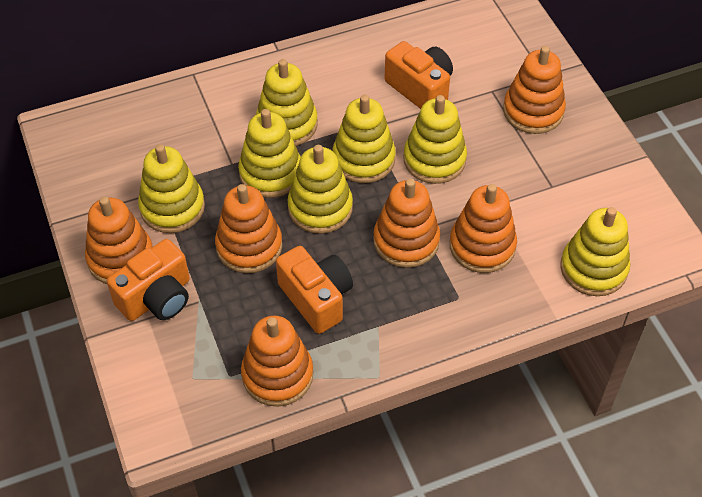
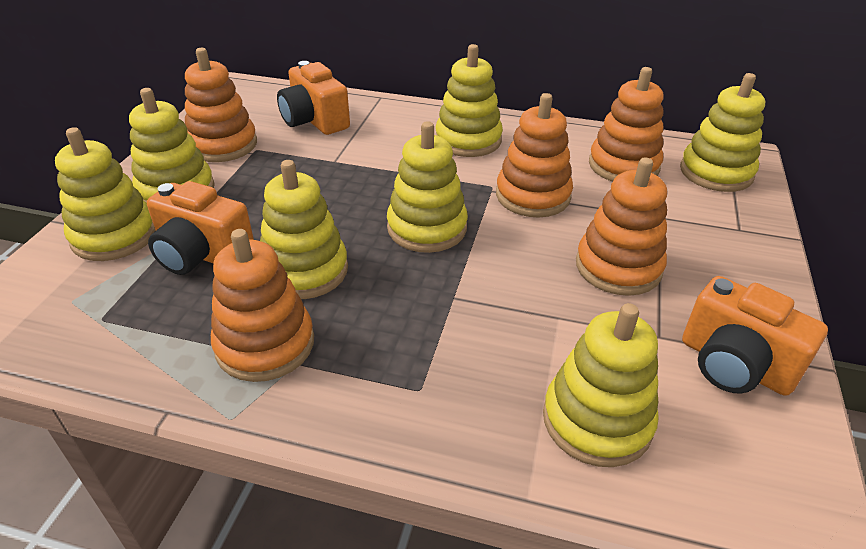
orange stacking toy: 6 -> 5

